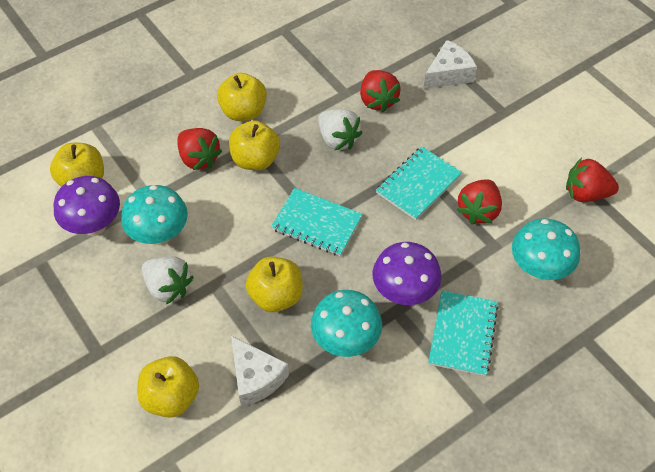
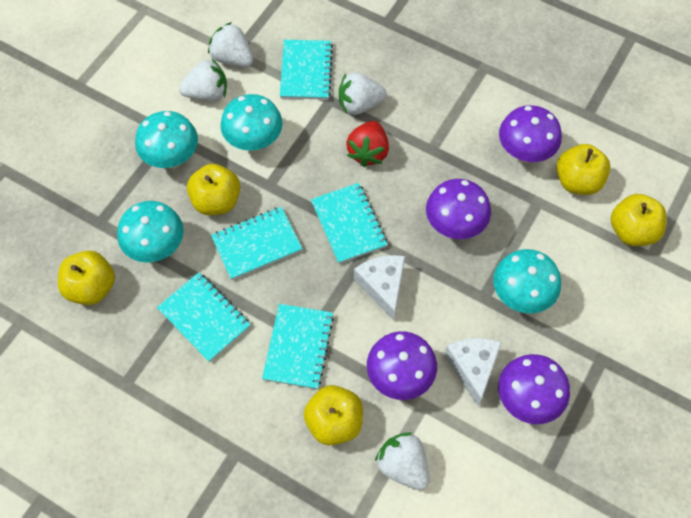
purple mushroom: 2 -> 4
red strawberry: 4 -> 1
turquoise mushroom: 3 -> 4
turquoise notebook: 3 -> 5
white strawberry: 2 -> 4

